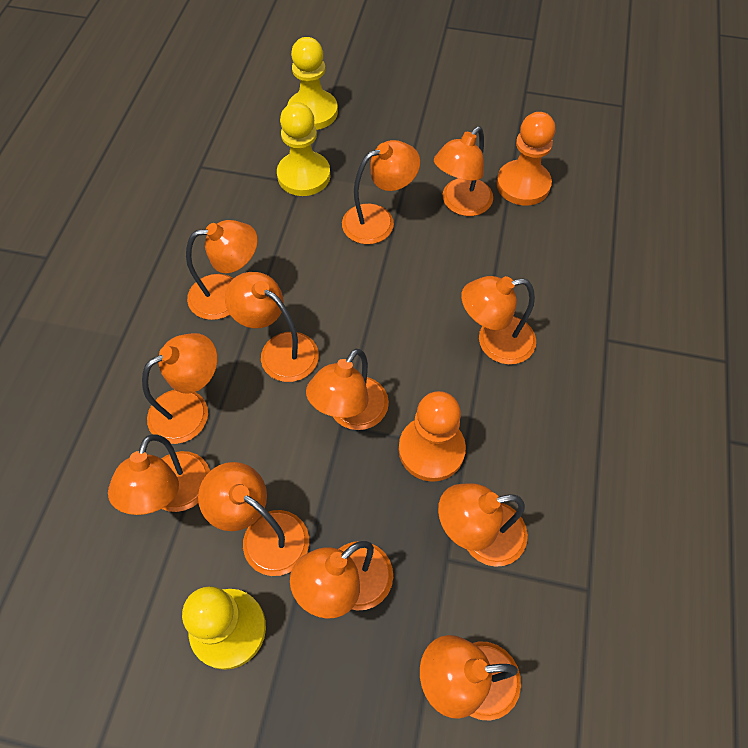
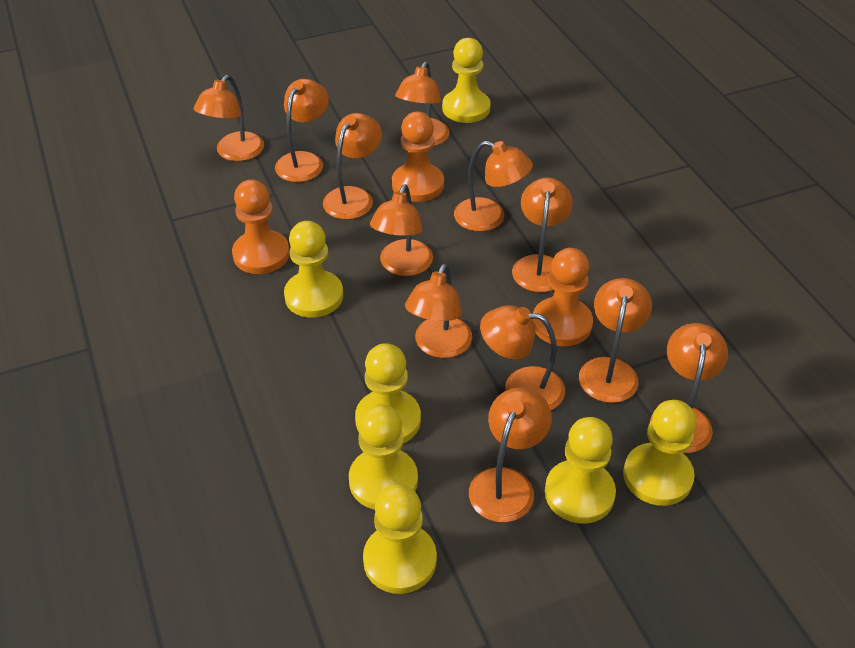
orange pawn: 2 -> 3
yellow pawn: 3 -> 7

